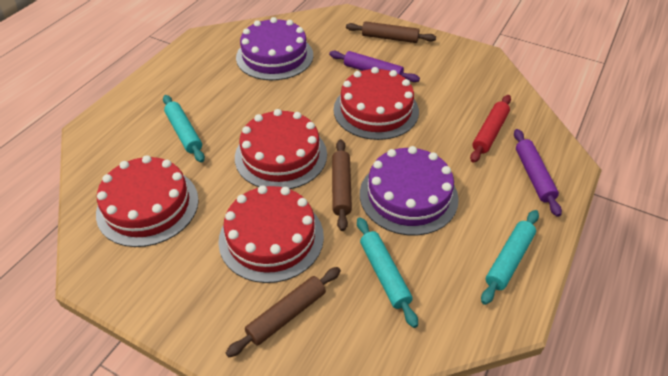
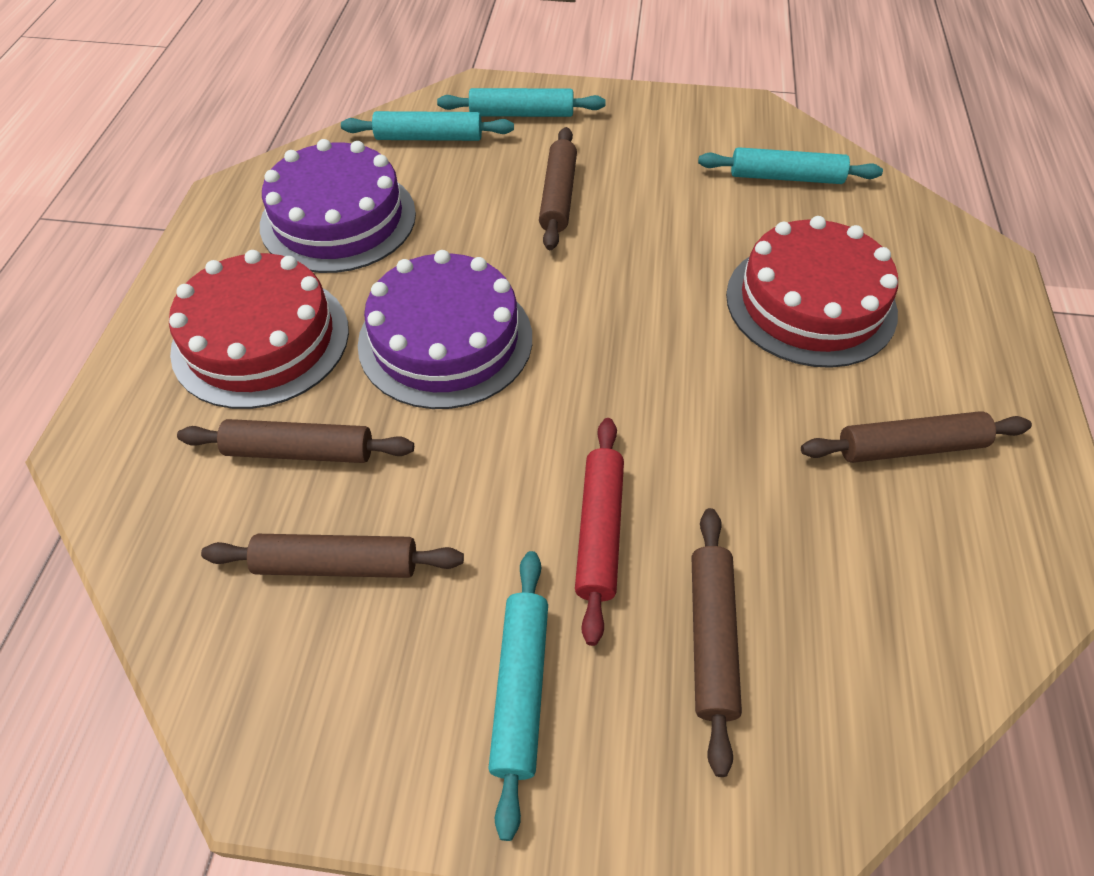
brown rolling pin: 3 -> 5
purple rolling pin: 2 -> 0
red cake: 4 -> 2
turquoise rolling pin: 3 -> 4

